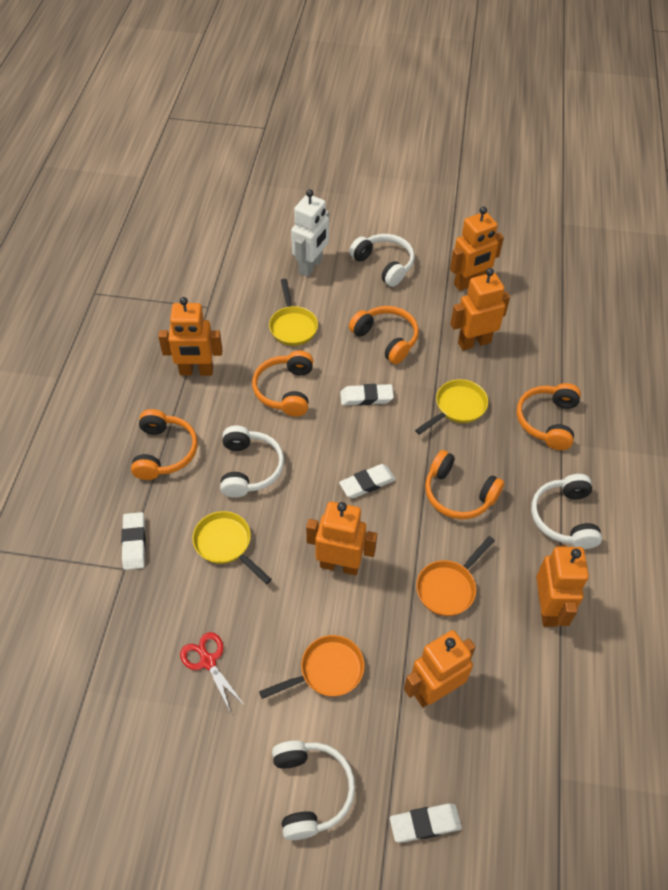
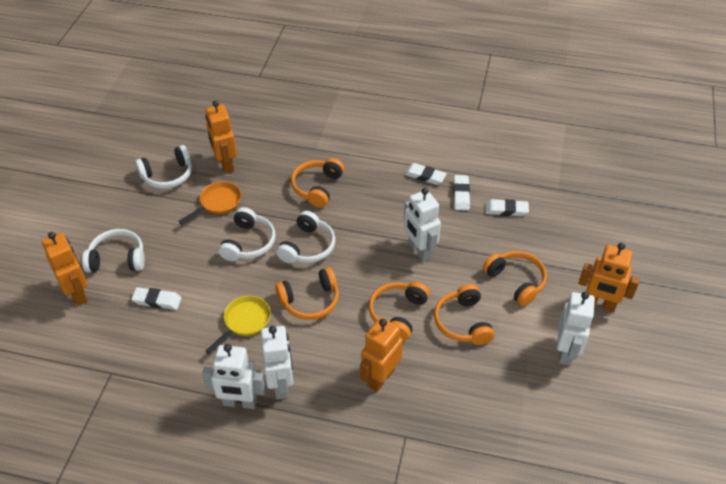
orange pan: 2 -> 1
orange robot: 6 -> 4
red scissors: 1 -> 0
white robot: 1 -> 4
yellow pan: 3 -> 1

